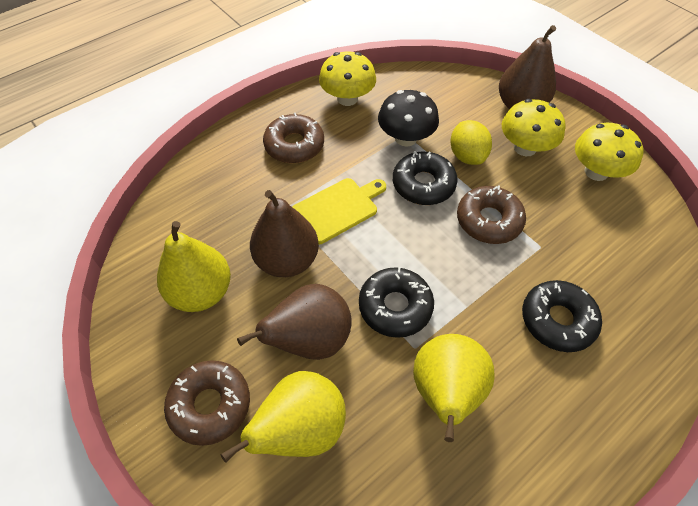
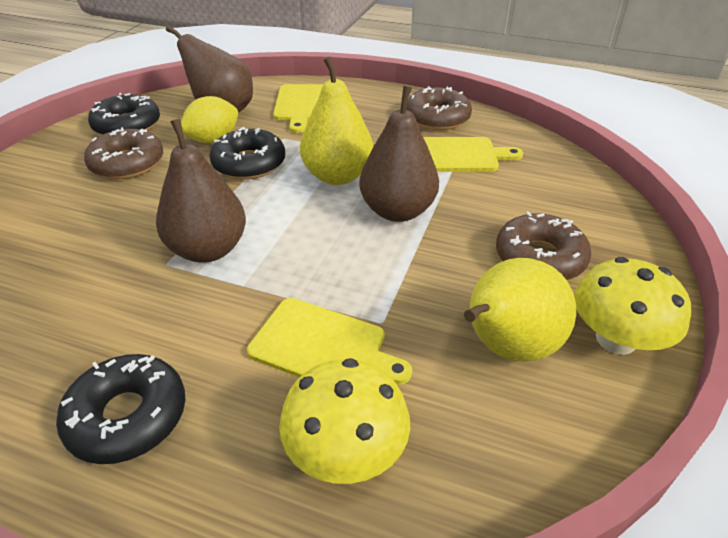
black mushroom: 1 -> 0
yellow cutting board: 1 -> 3
yellow mushroom: 3 -> 2
yellow pear: 3 -> 2

